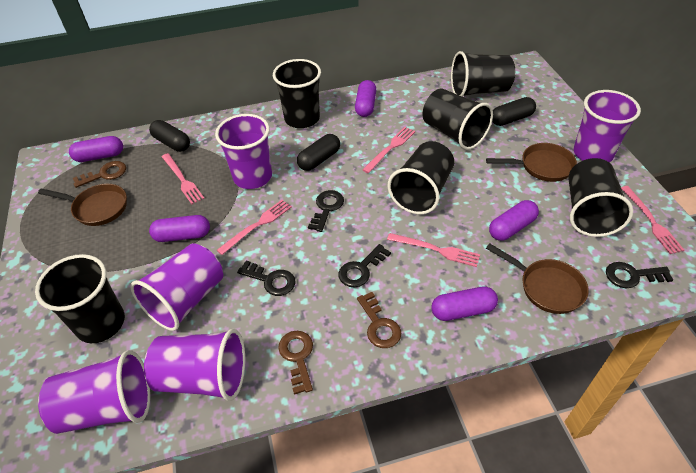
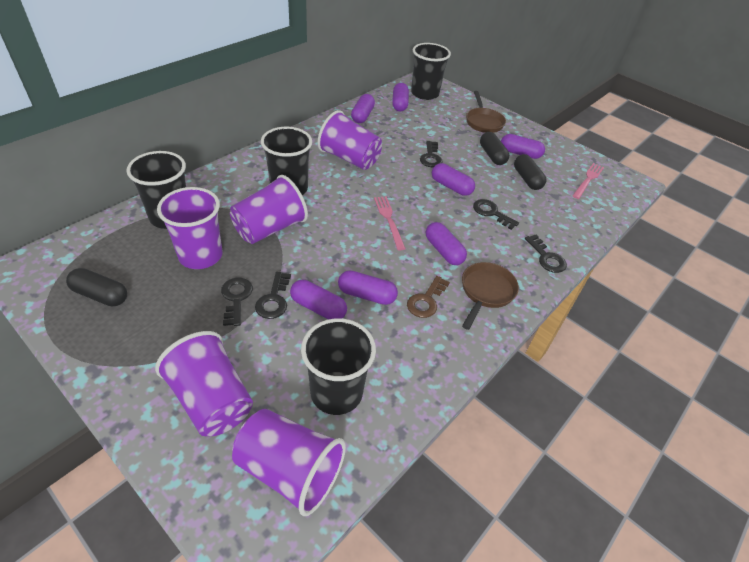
black cup: 6 -> 4
black key: 4 -> 5
brown key: 3 -> 1
brown pan: 3 -> 2
pink fork: 5 -> 2
purple capsule: 5 -> 7

